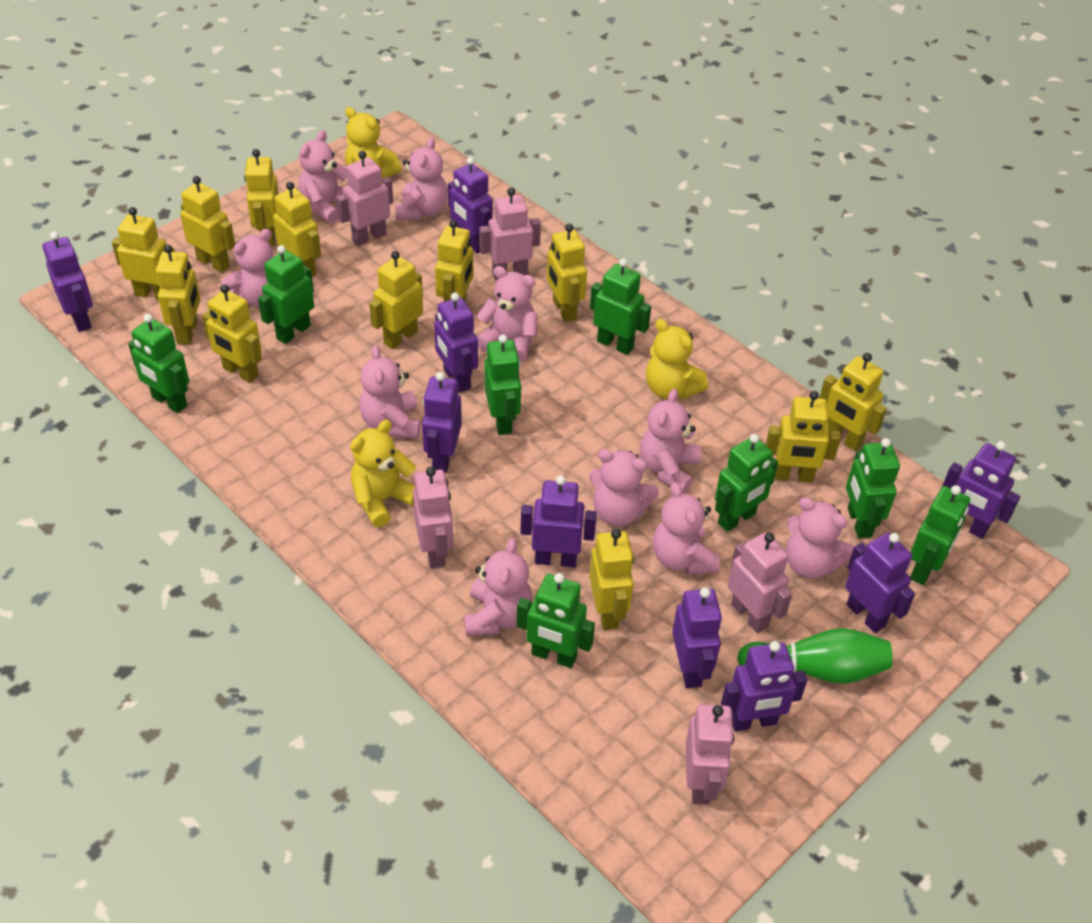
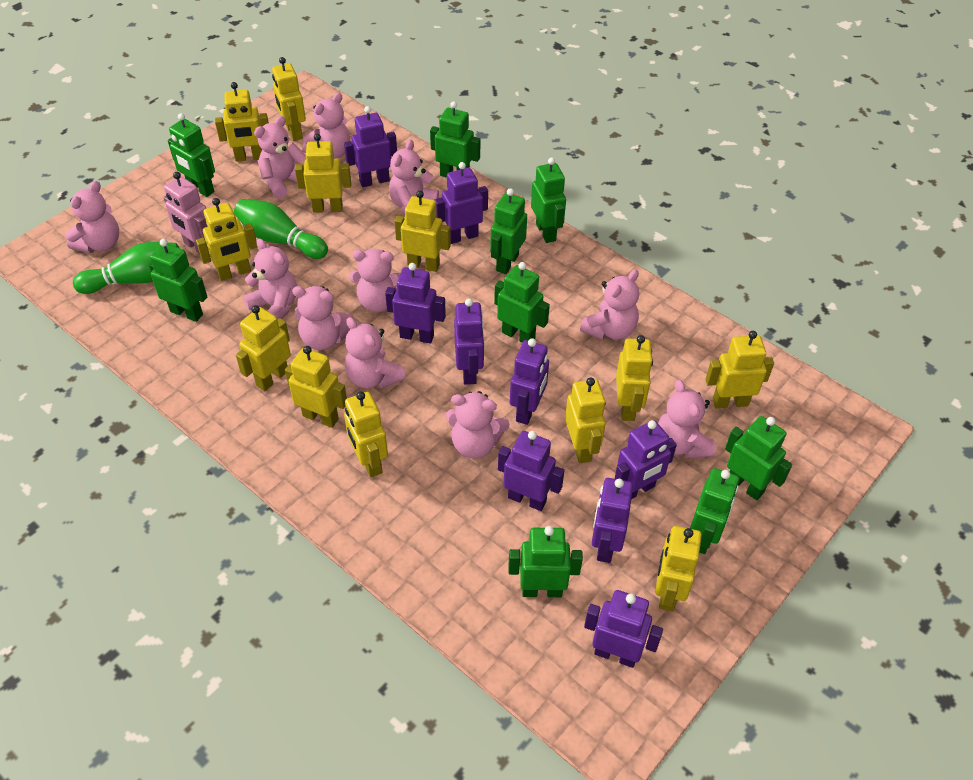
green bowling pin: 1 -> 2
green robot: 8 -> 9
pink robot: 5 -> 1
pink teddy bear: 10 -> 11
yellow teddy bear: 3 -> 0

